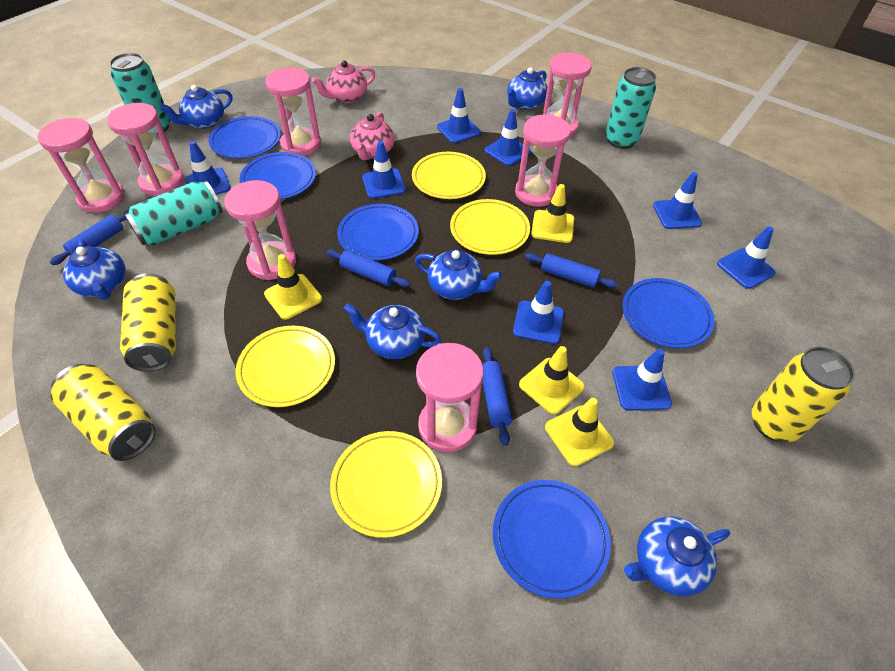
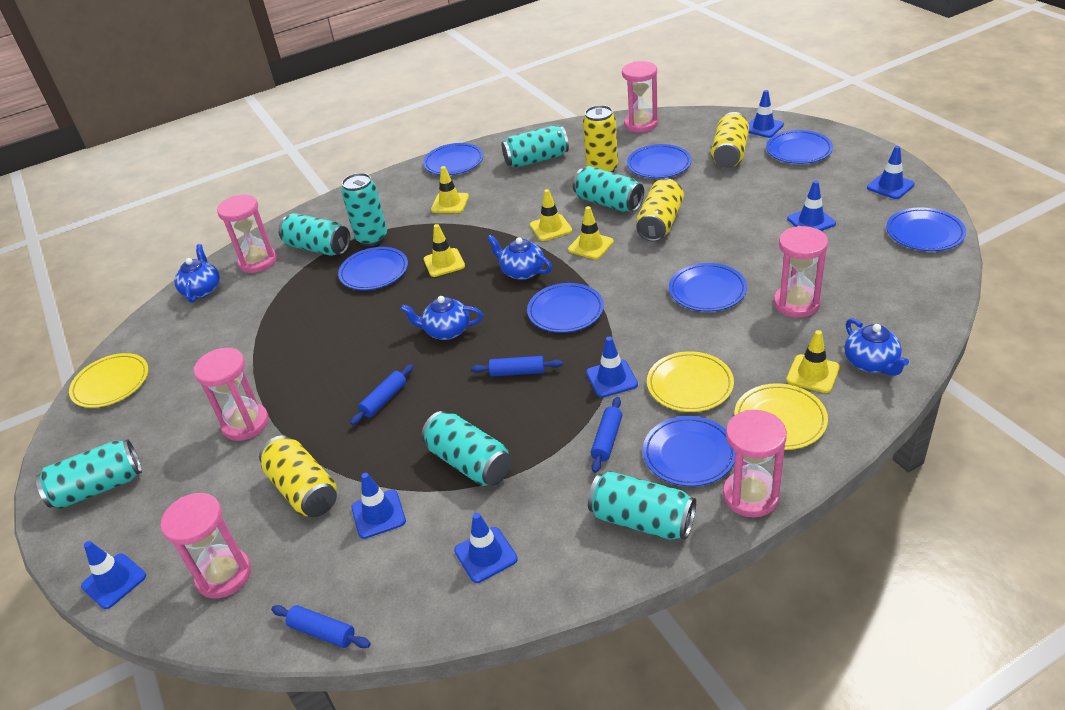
blue plate: 5 -> 8
blue teapot: 6 -> 4
blue traffic cone: 8 -> 7
pink hourglass: 7 -> 6
pink teapot: 2 -> 0
turquoise can: 3 -> 7
yellow can: 3 -> 4
yellow plate: 4 -> 3
yellow traffic cone: 4 -> 5

